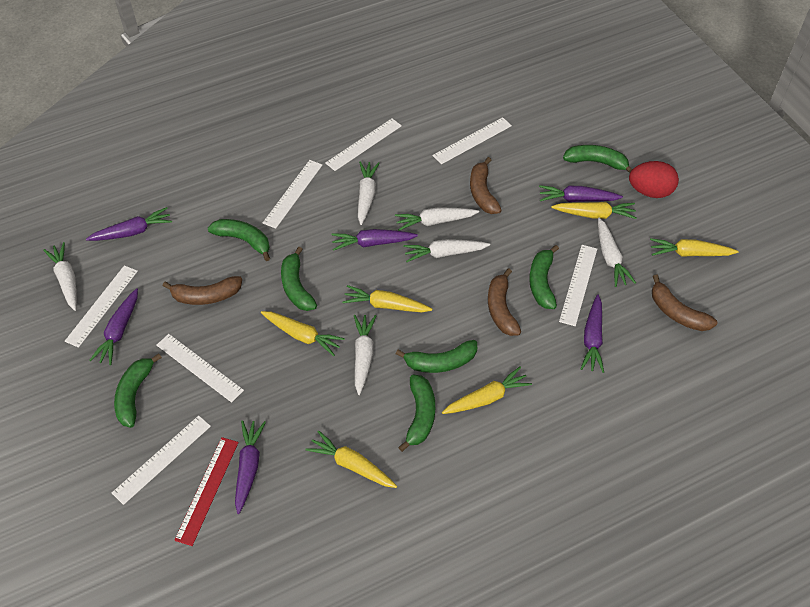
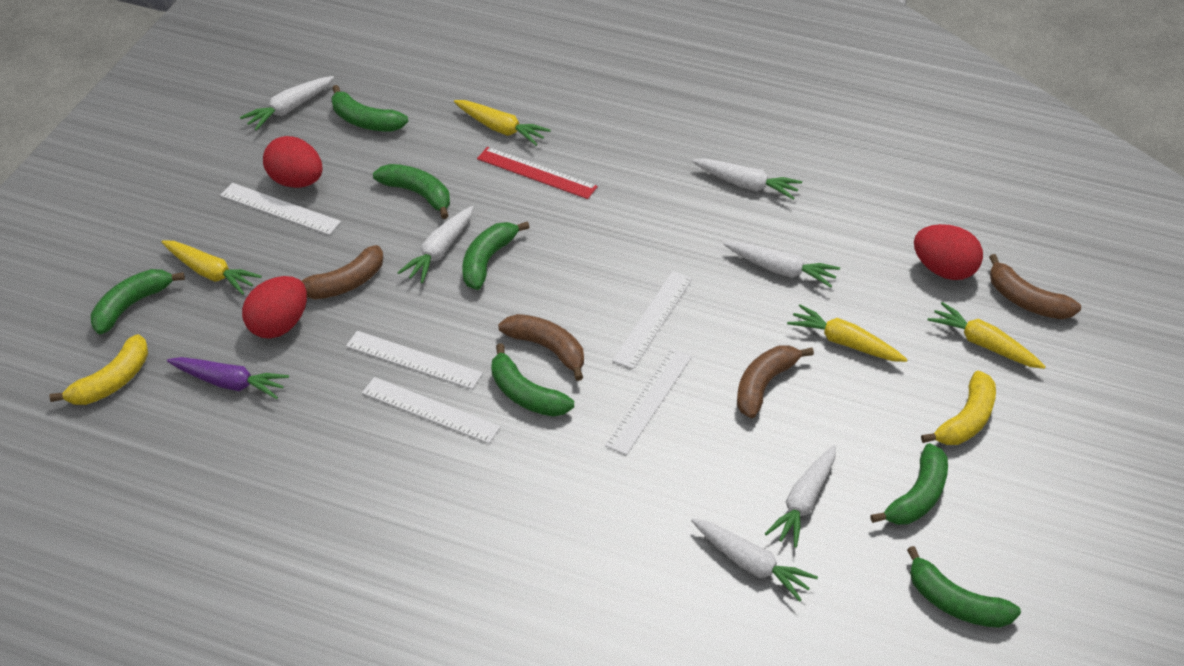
purple carrot: 6 -> 1
red egg: 1 -> 3
white ruler: 7 -> 5
yellow banana: 0 -> 2
yellow carrot: 6 -> 4

